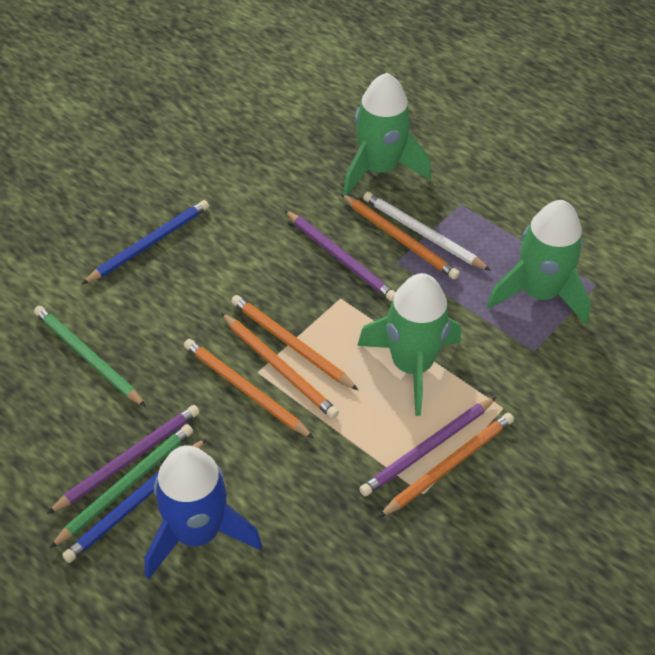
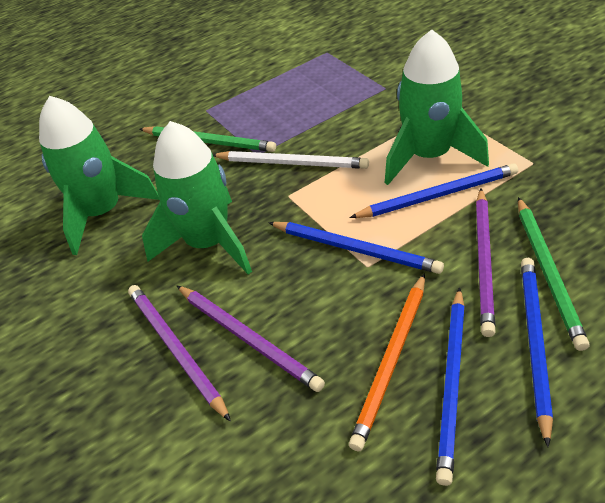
blue pencil: 2 -> 4
blue rocket: 1 -> 0
orange pencil: 5 -> 1

